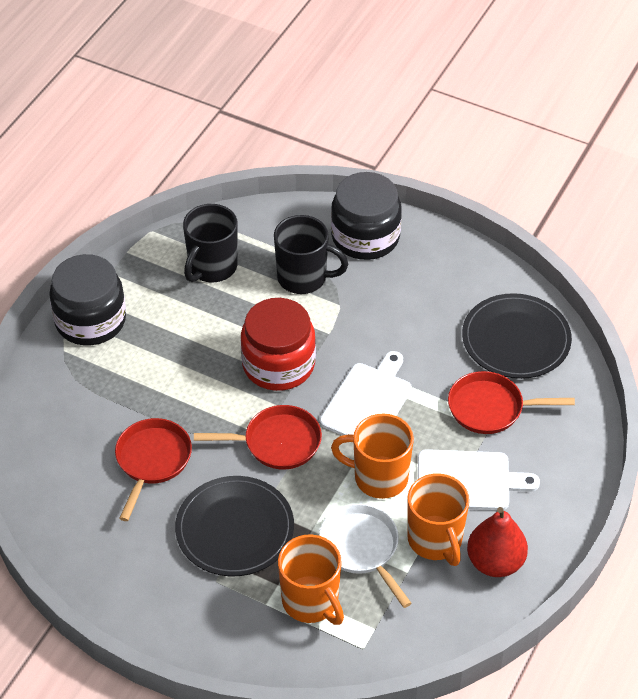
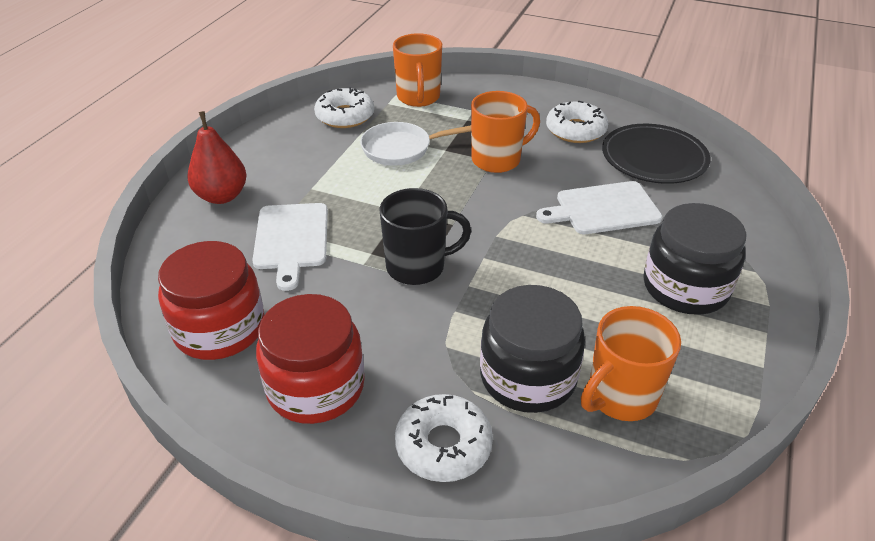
black mug: 2 -> 1
black plate: 2 -> 1
red jar: 1 -> 2
red pan: 3 -> 0
white donut: 0 -> 3

